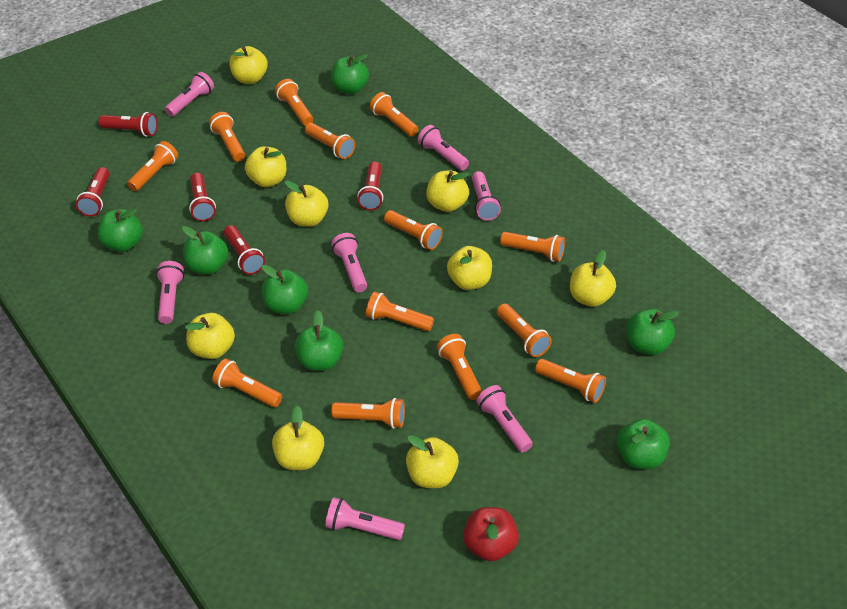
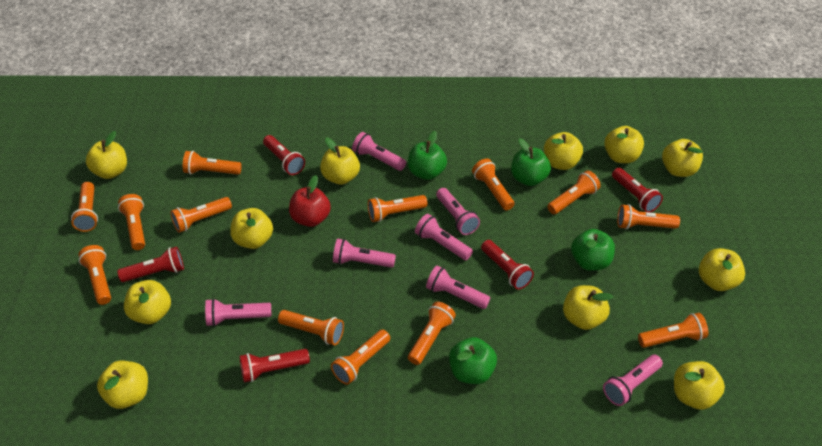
green apple: 7 -> 4
yellow apple: 9 -> 11

